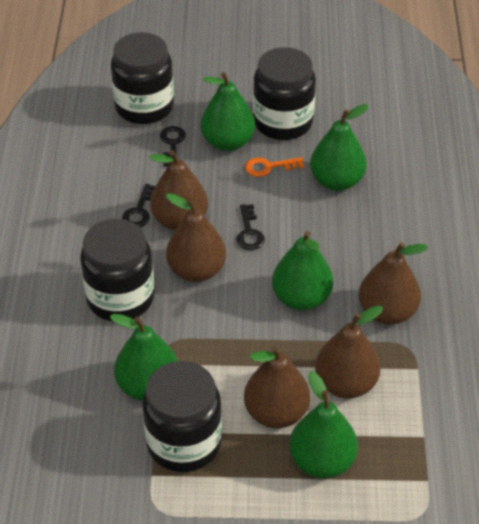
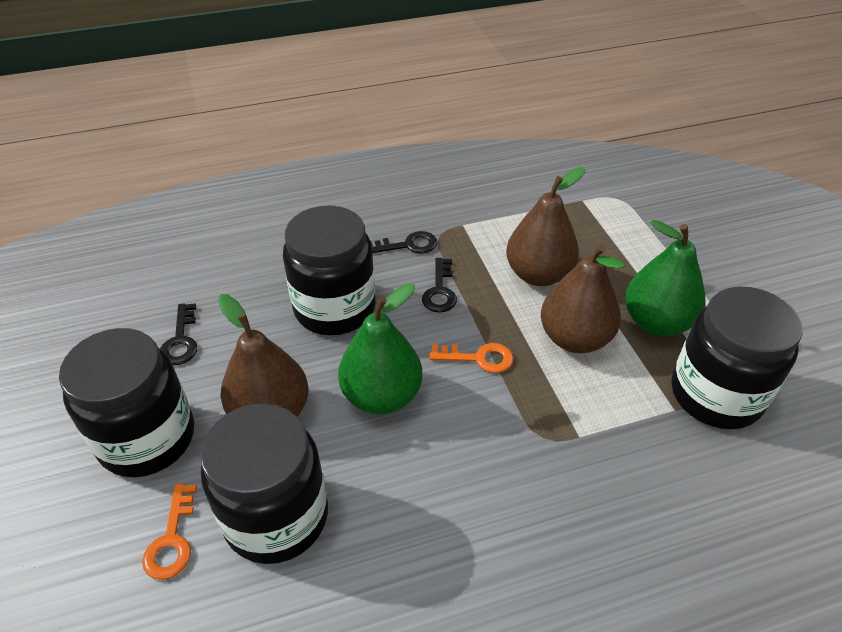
brown pear: 5 -> 3
green pear: 5 -> 2
orange key: 1 -> 2

